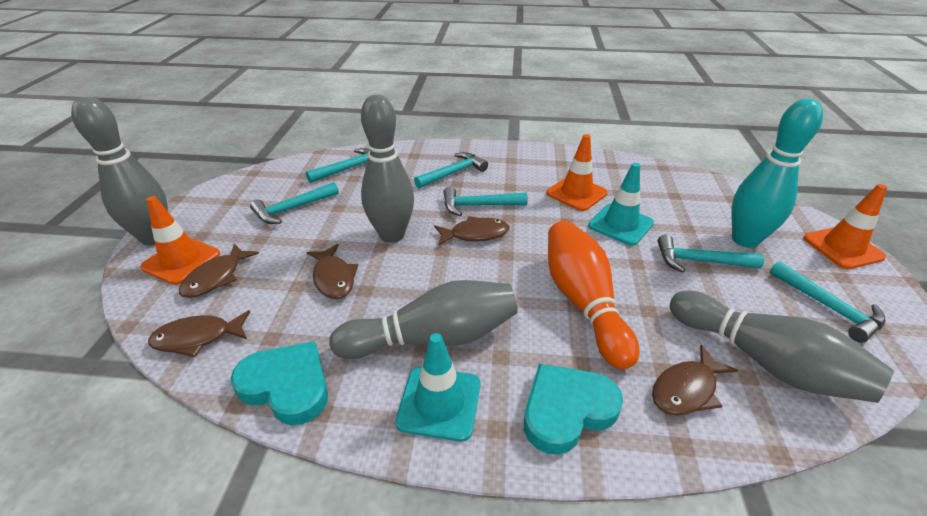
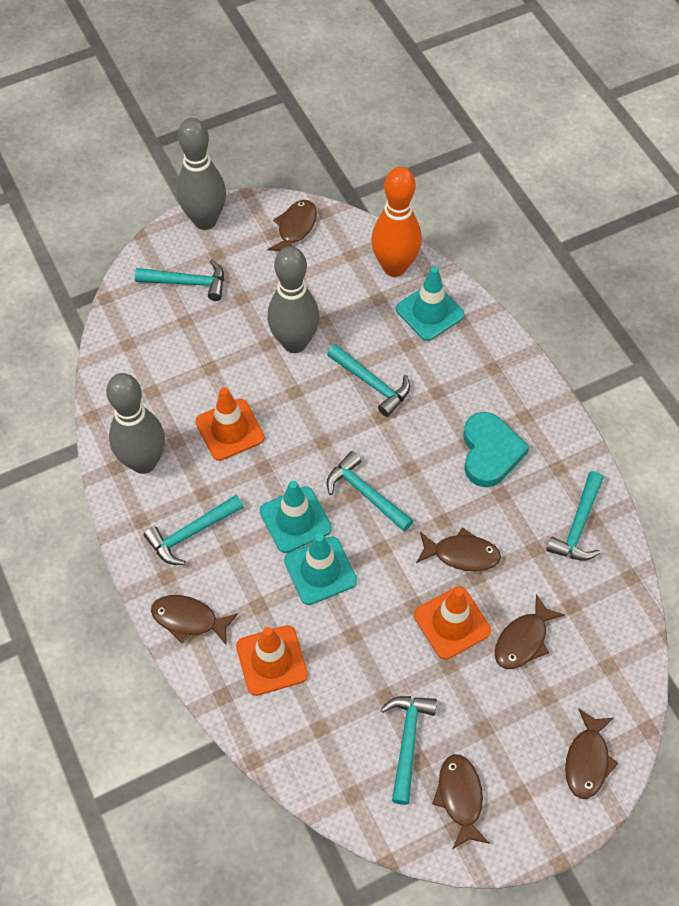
brown fish: 5 -> 6
grey bowling pin: 4 -> 3
turquoise bowling pin: 1 -> 0
turquoise heart: 2 -> 1
turquoise traffic cone: 2 -> 3

